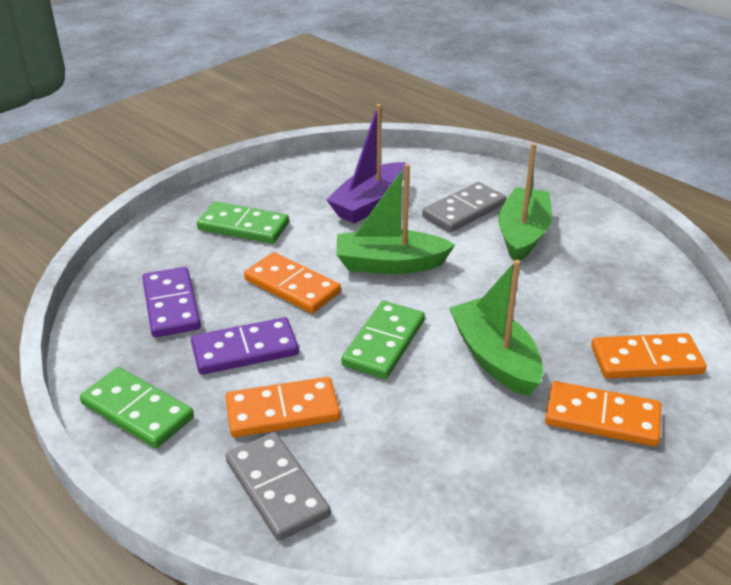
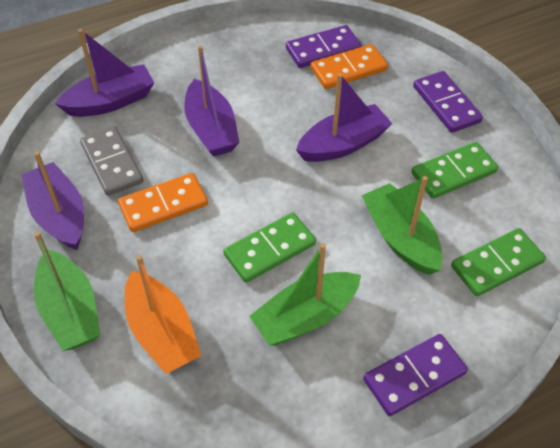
grey domino: 2 -> 1
orange boat: 0 -> 1
orange domino: 4 -> 2
purple boat: 1 -> 4
purple domino: 2 -> 3

